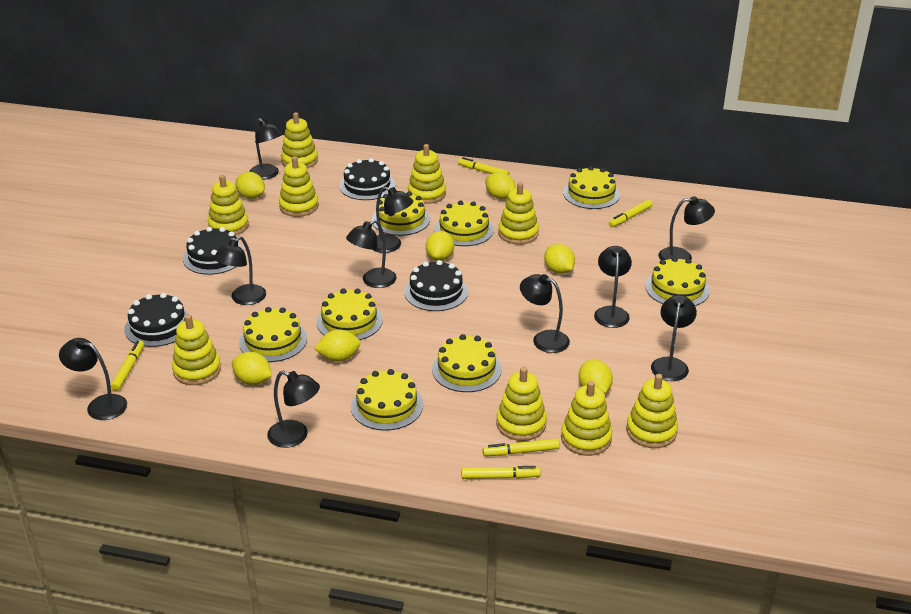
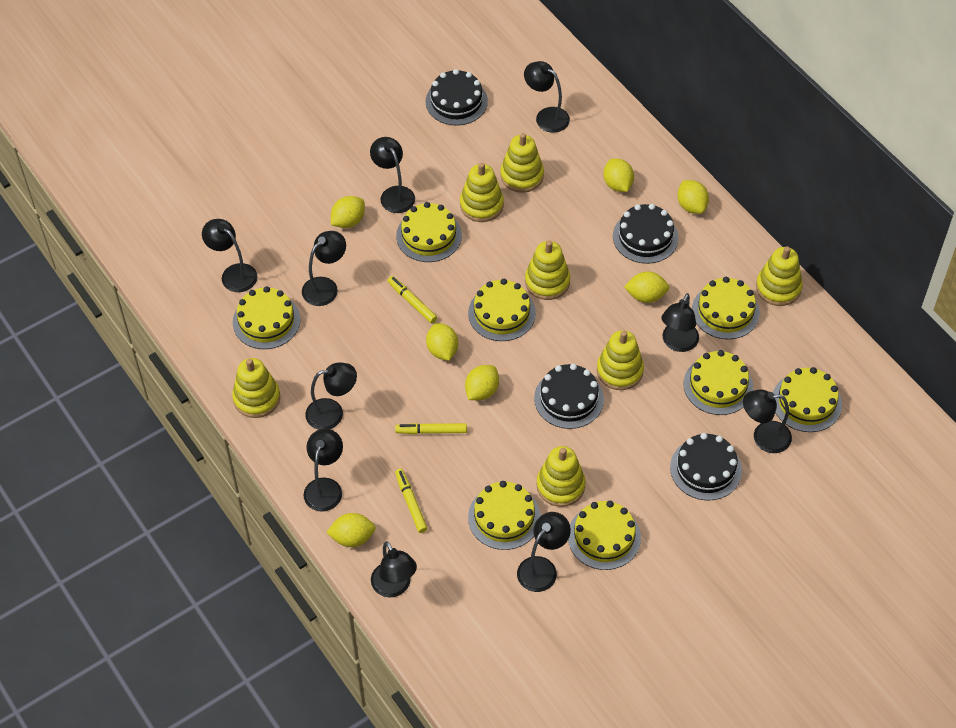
yellow marker: 5 -> 3
yellow stacking toy: 9 -> 7

